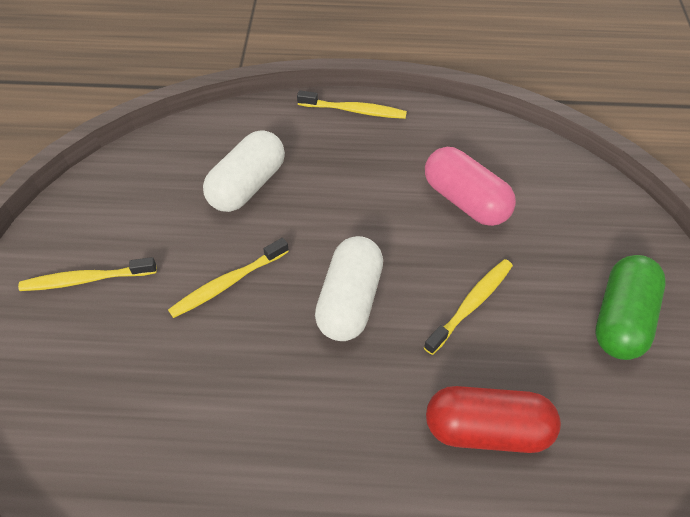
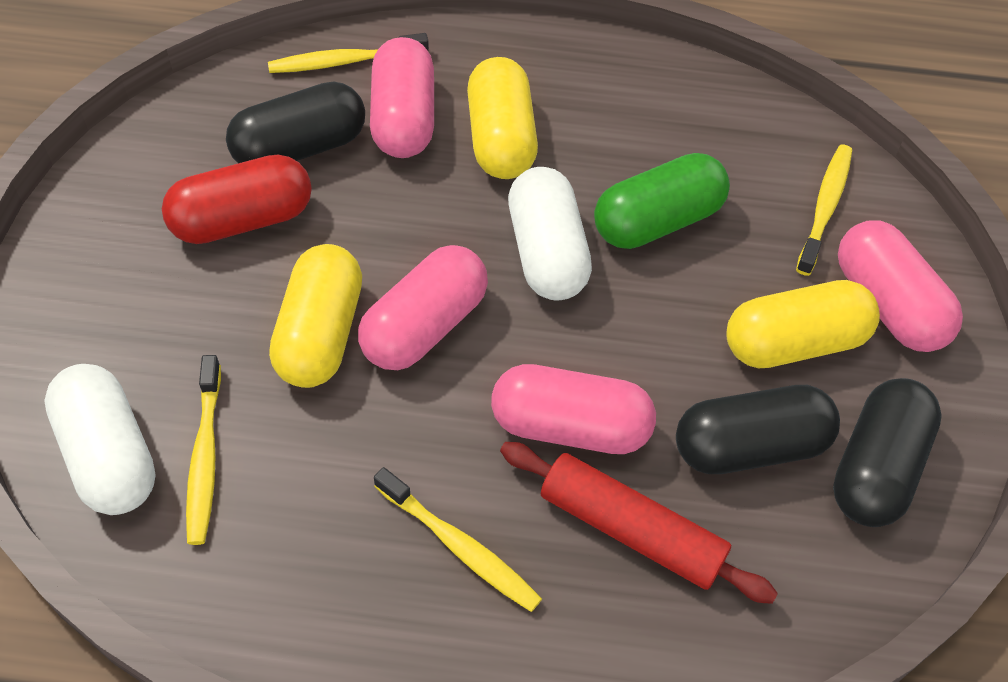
black capsule: 0 -> 3
pink capsule: 1 -> 4
red rolling pin: 0 -> 1
yellow capsule: 0 -> 3

